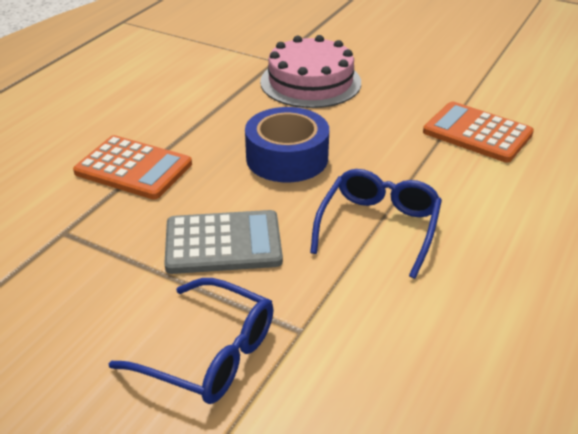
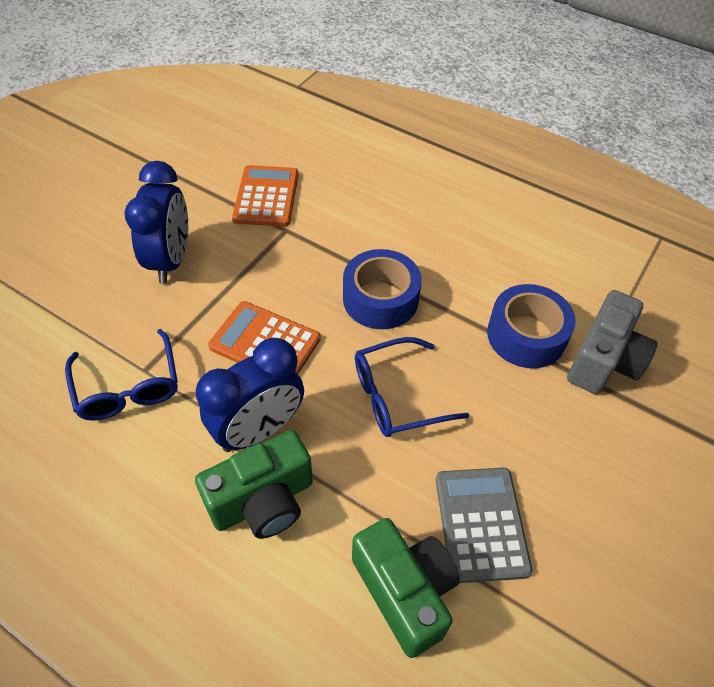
blue clock: 0 -> 2
blue tape: 1 -> 2
green camera: 0 -> 2
grey camera: 0 -> 1
pink cake: 1 -> 0

